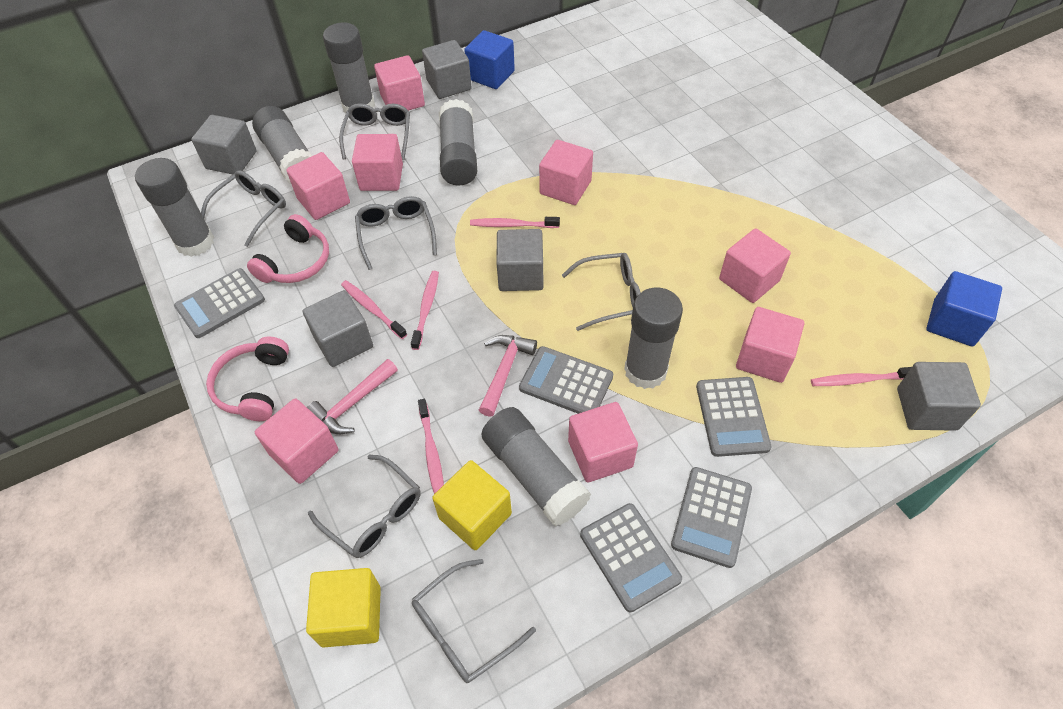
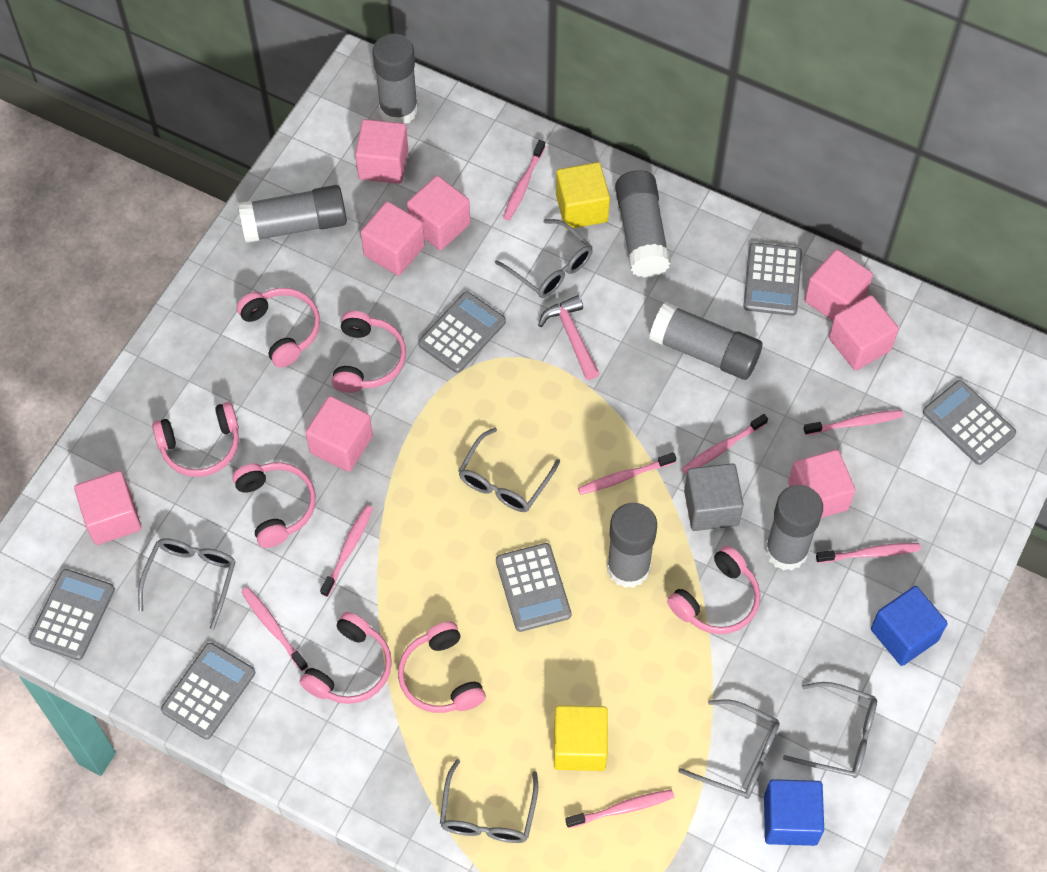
grey calculator: 5 -> 6
grey cube: 5 -> 1
pink hammer: 2 -> 1
pink headphones: 2 -> 7
pink toothbrush: 5 -> 8

